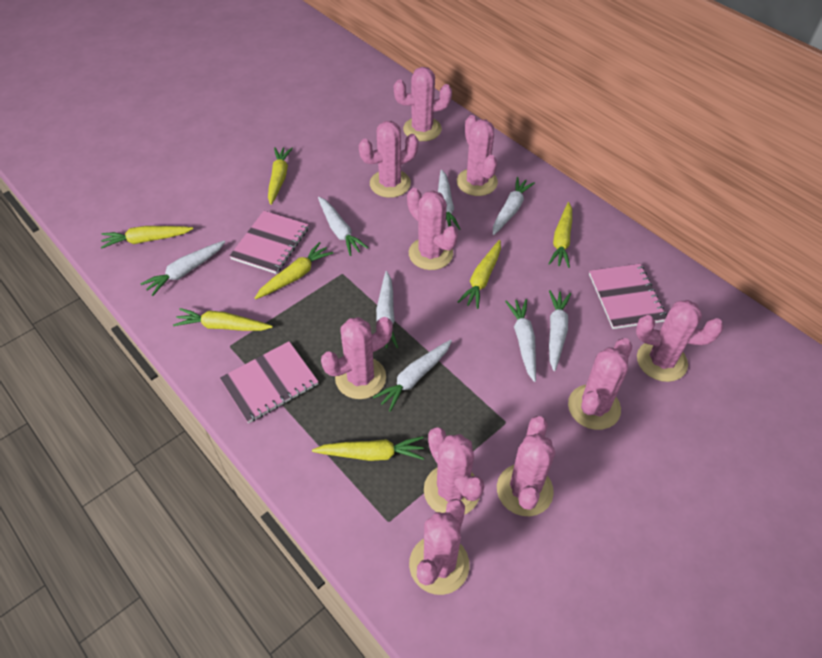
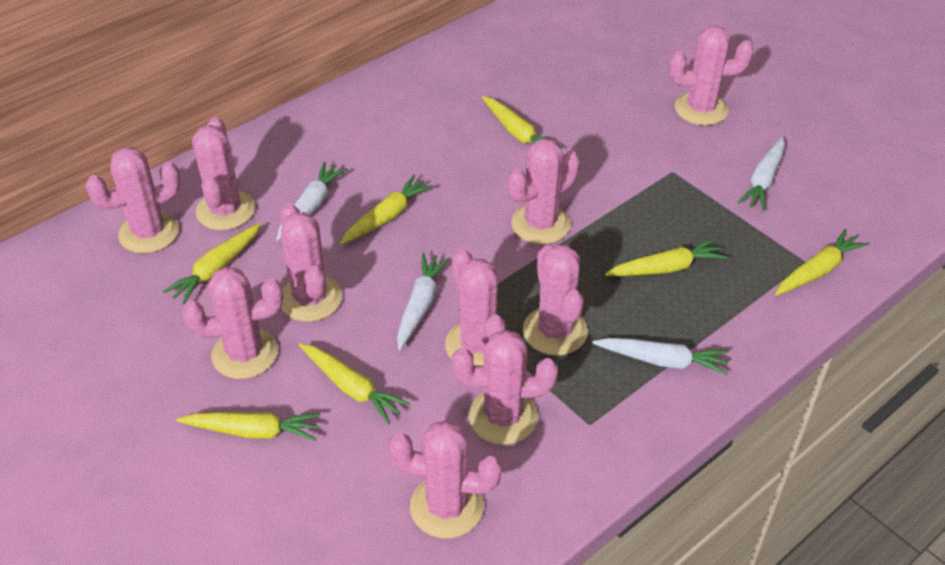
pink notebook: 3 -> 0
white carrot: 8 -> 4

